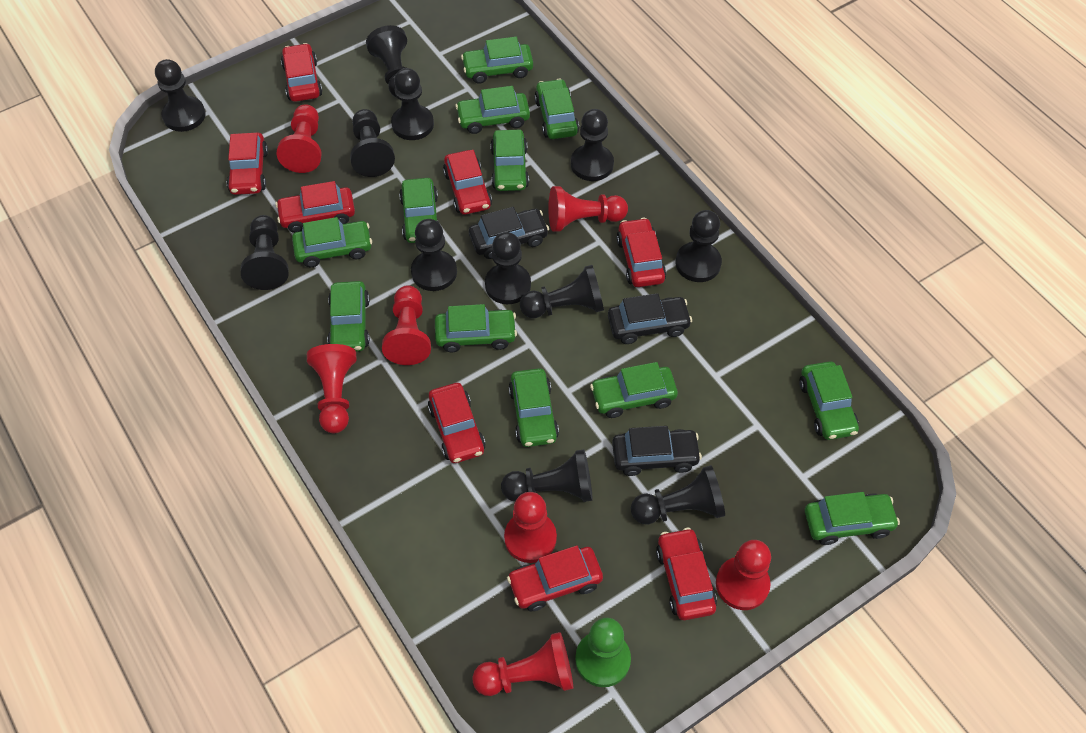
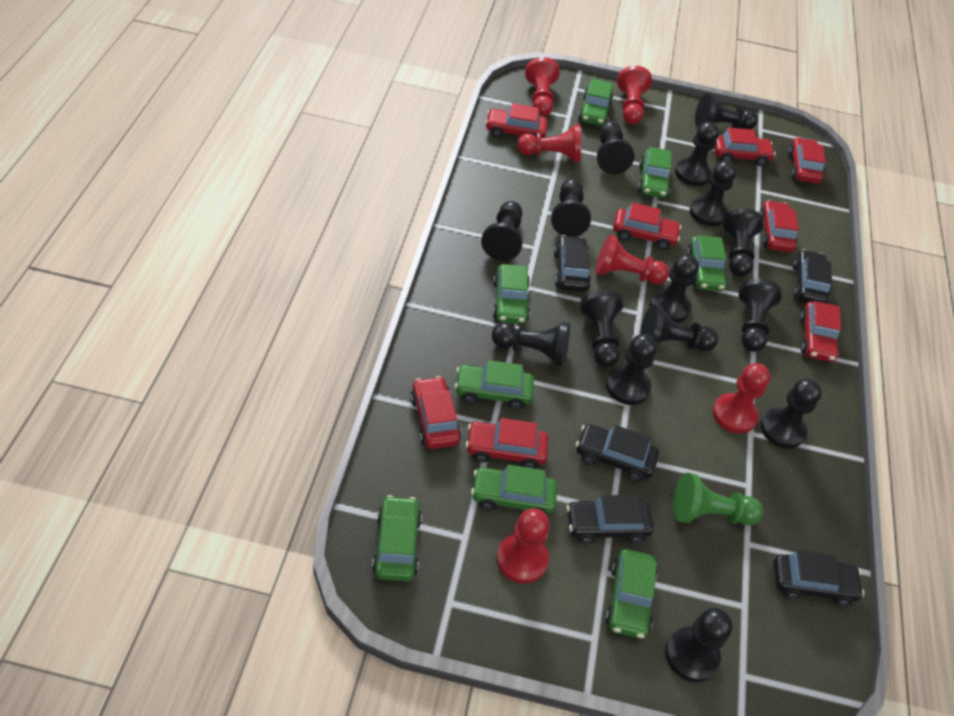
black car: 3 -> 5
black pawn: 12 -> 15
green car: 12 -> 8
red pawn: 7 -> 6

